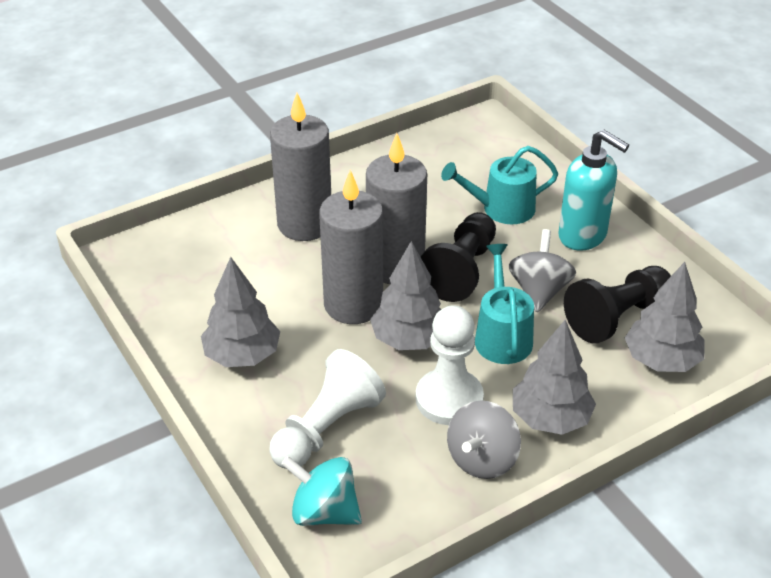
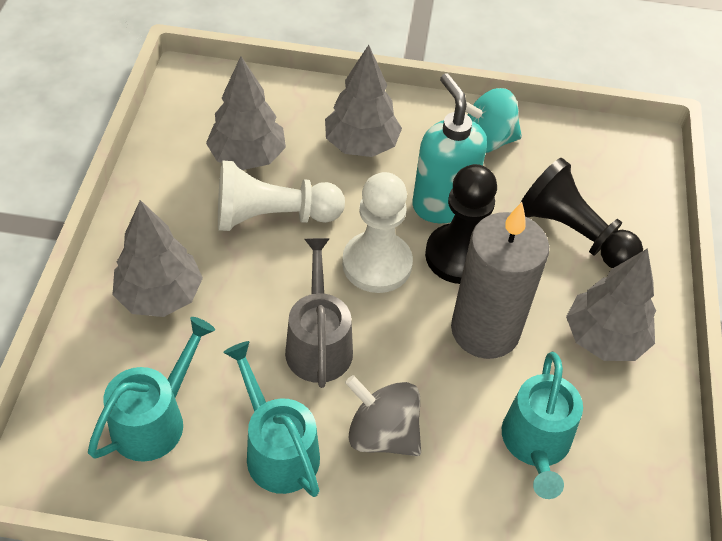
grey candle: 3 -> 1
grey spinning top: 2 -> 1
grey watering can: 0 -> 1
turquoise watering can: 2 -> 3

